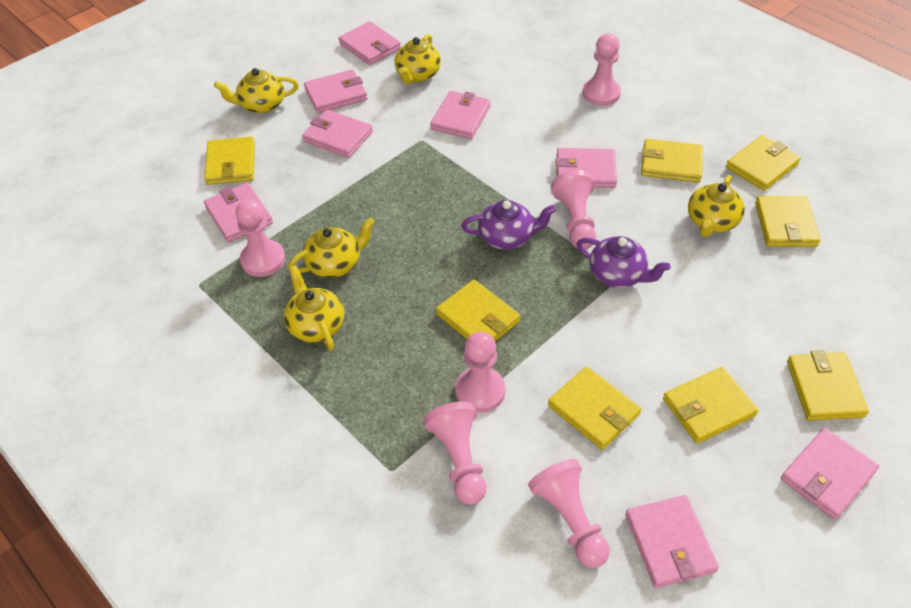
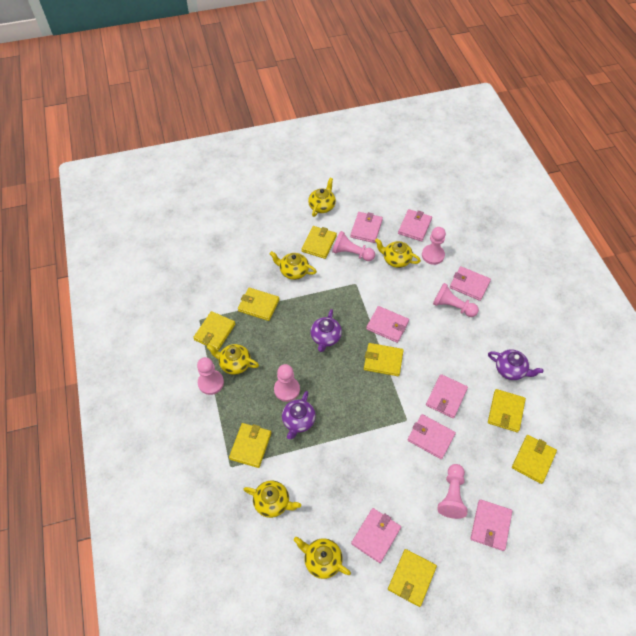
purple teapot: 2 -> 3
yellow teapot: 5 -> 6

